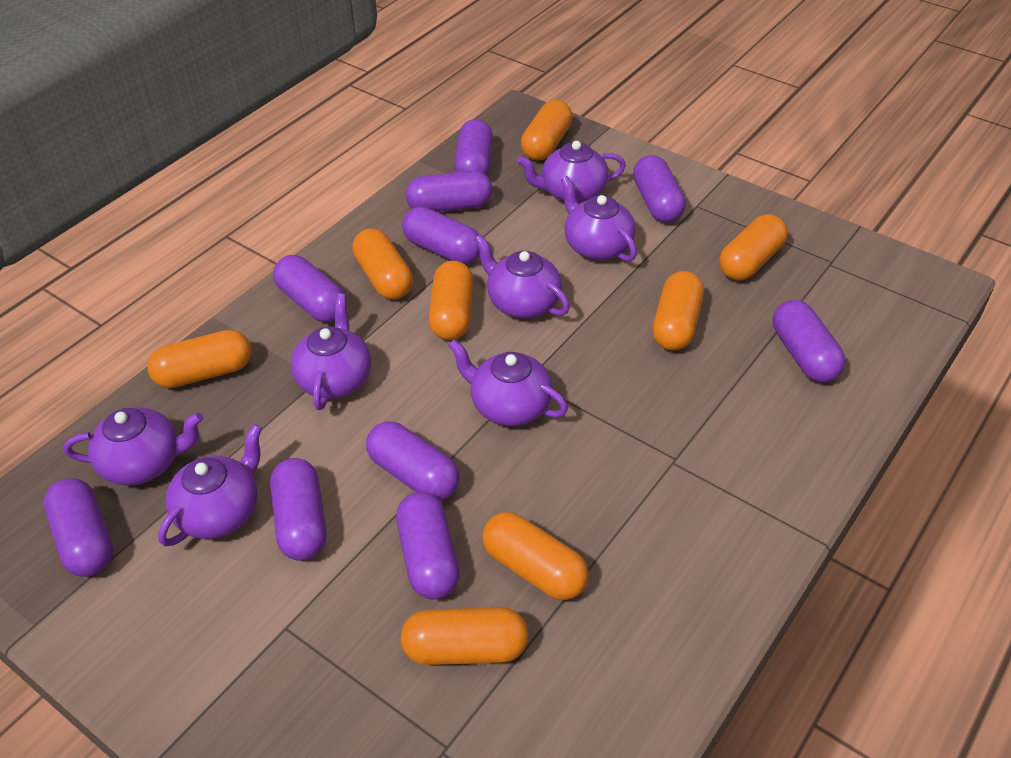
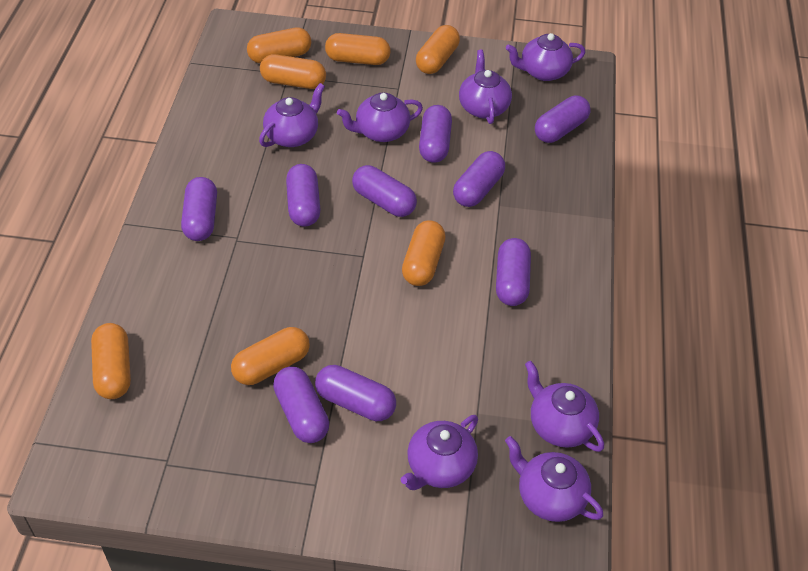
orange capsule: 8 -> 7
purple capsule: 10 -> 9

